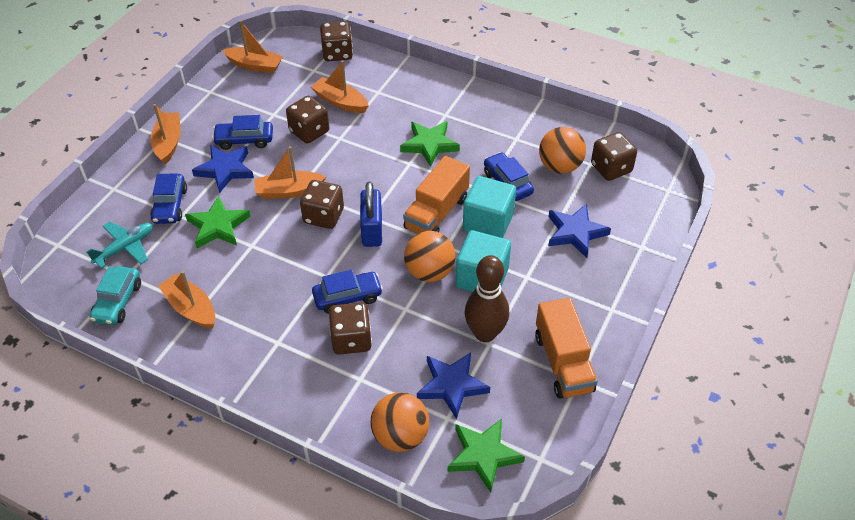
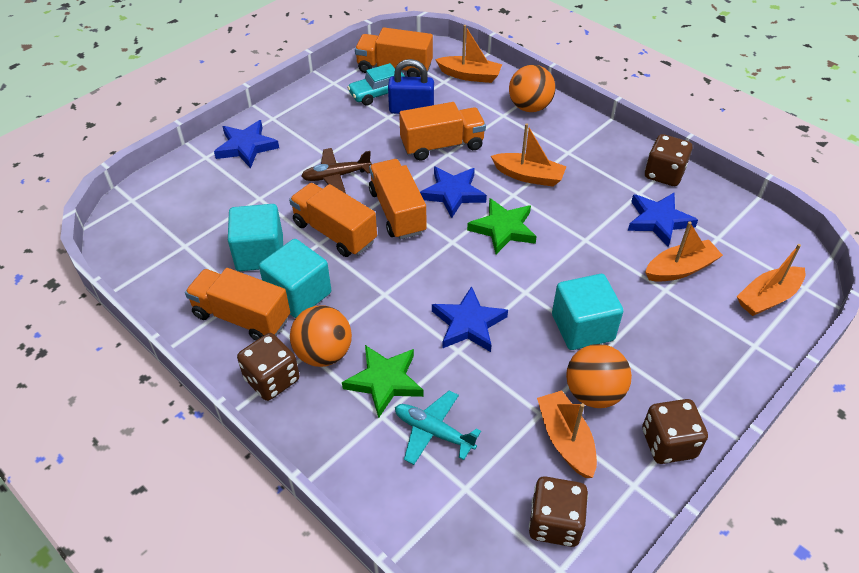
blue car: 4 -> 0
blue star: 3 -> 4
brown bowling pin: 1 -> 0
brown dice: 5 -> 4
brown plane: 0 -> 1
green star: 3 -> 2
orange truck: 2 -> 5
turquoise cube: 2 -> 3

